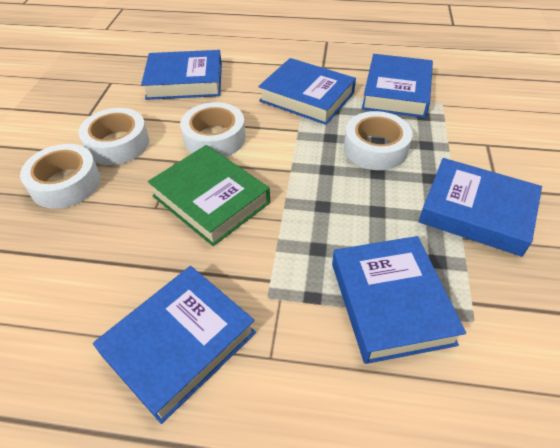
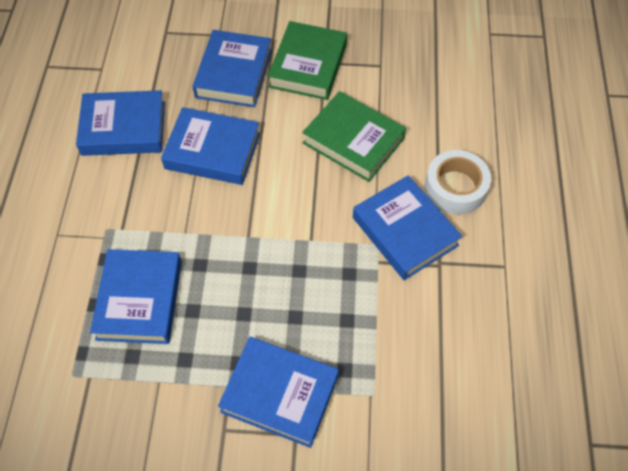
green book: 1 -> 2
white tape: 4 -> 1

